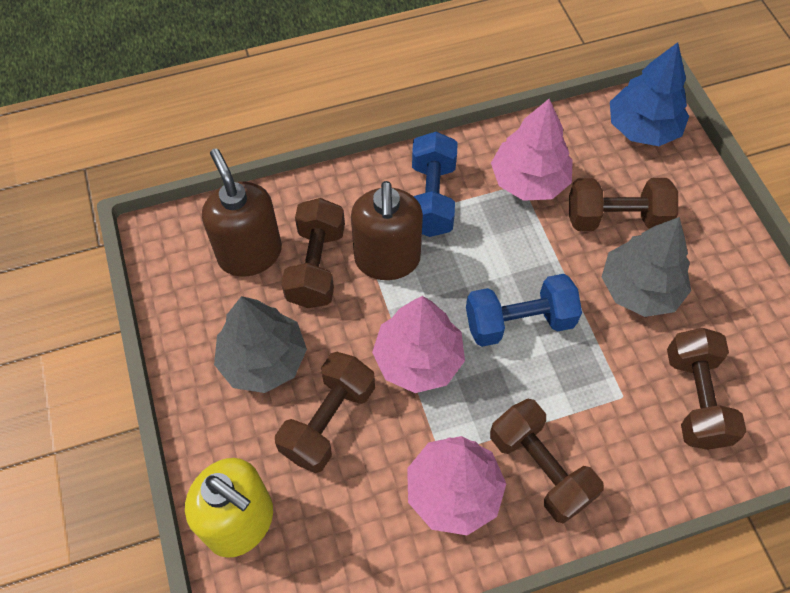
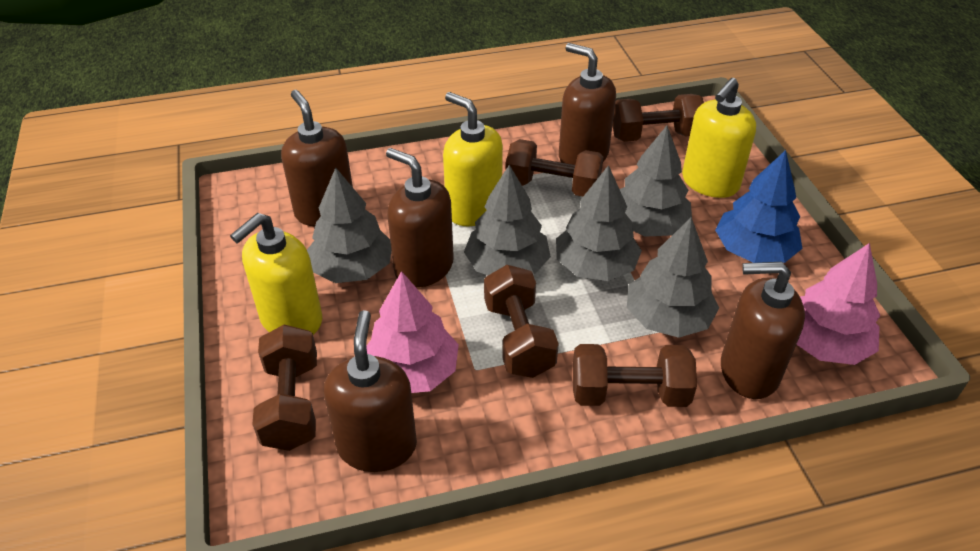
blue dumbbell: 2 -> 0
brown soap dispenser: 2 -> 5
grey tree: 2 -> 5
pink tree: 3 -> 2
yellow soap dispenser: 1 -> 3

